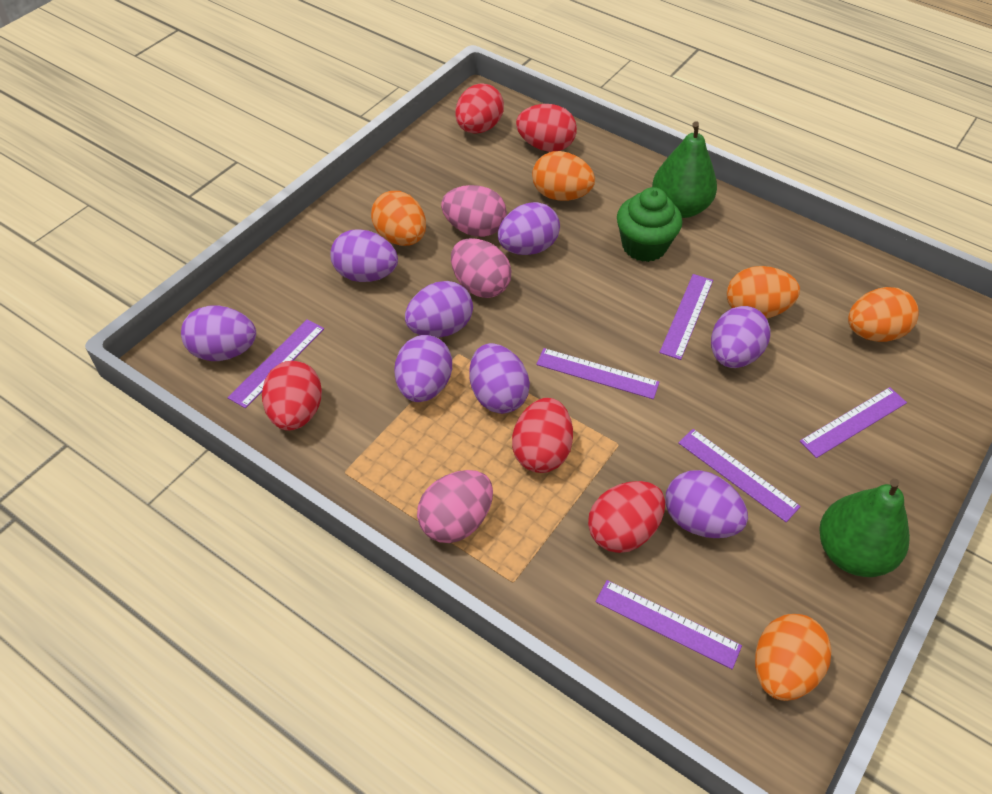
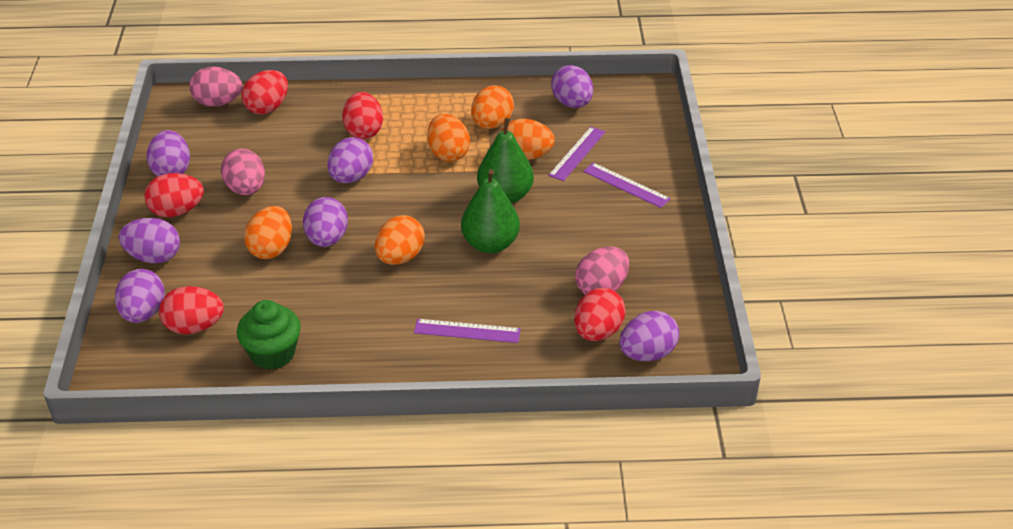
purple egg: 8 -> 7
purple ruler: 6 -> 3

